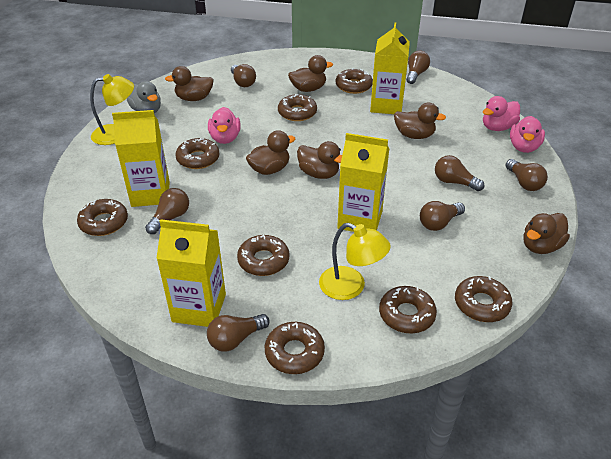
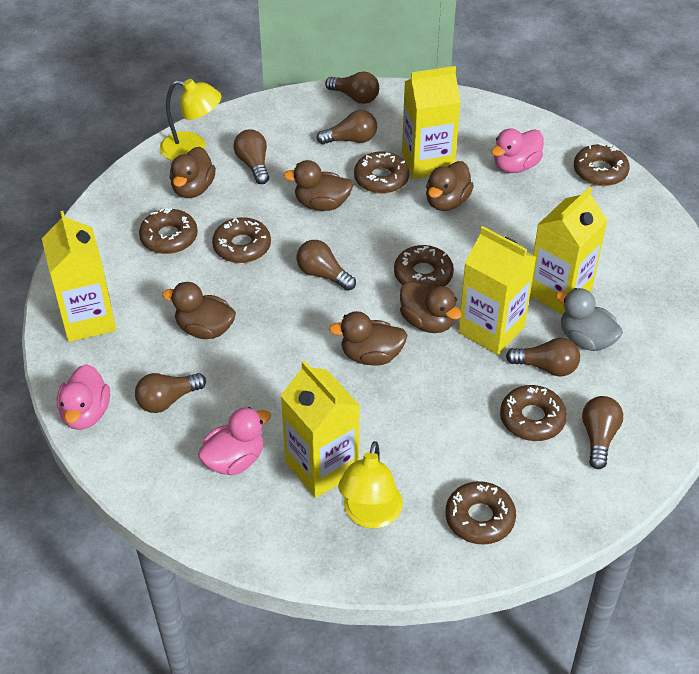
brown donut: 8 -> 7
yellow carton: 4 -> 5

